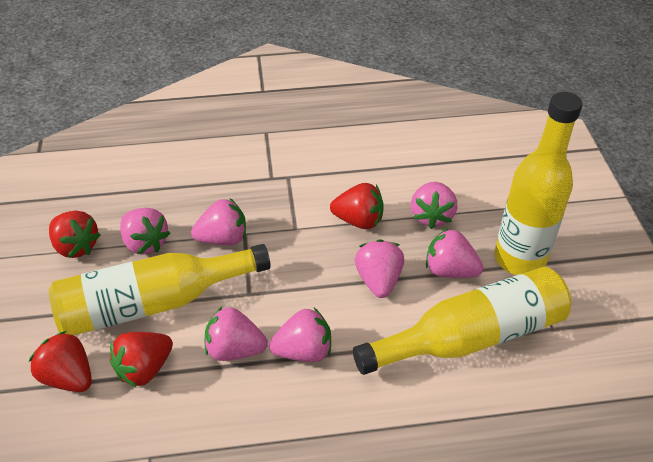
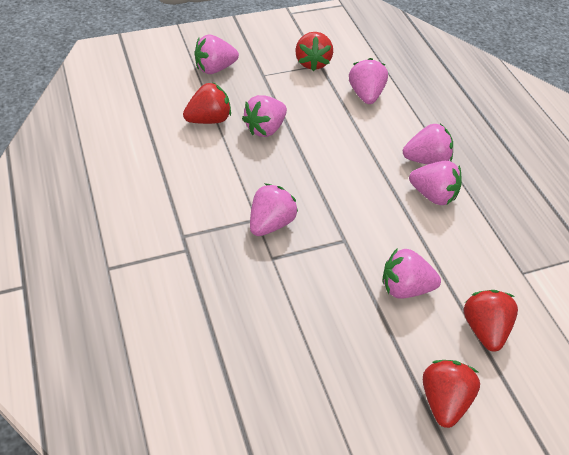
yellow bottle: 3 -> 0

